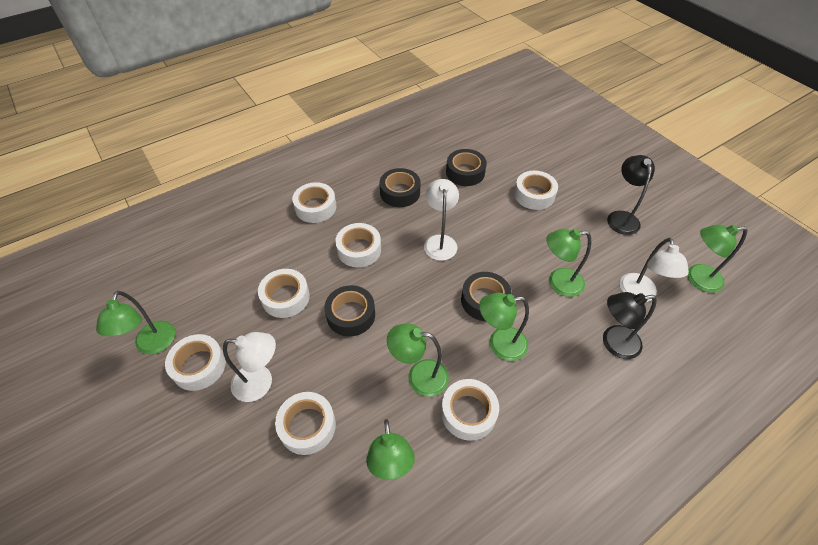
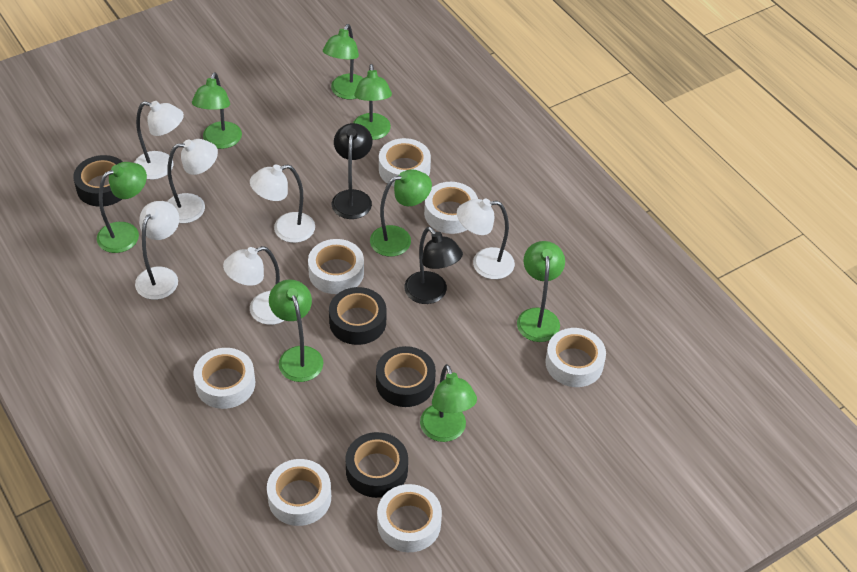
green lamp: 6 -> 8
white lamp: 3 -> 6

